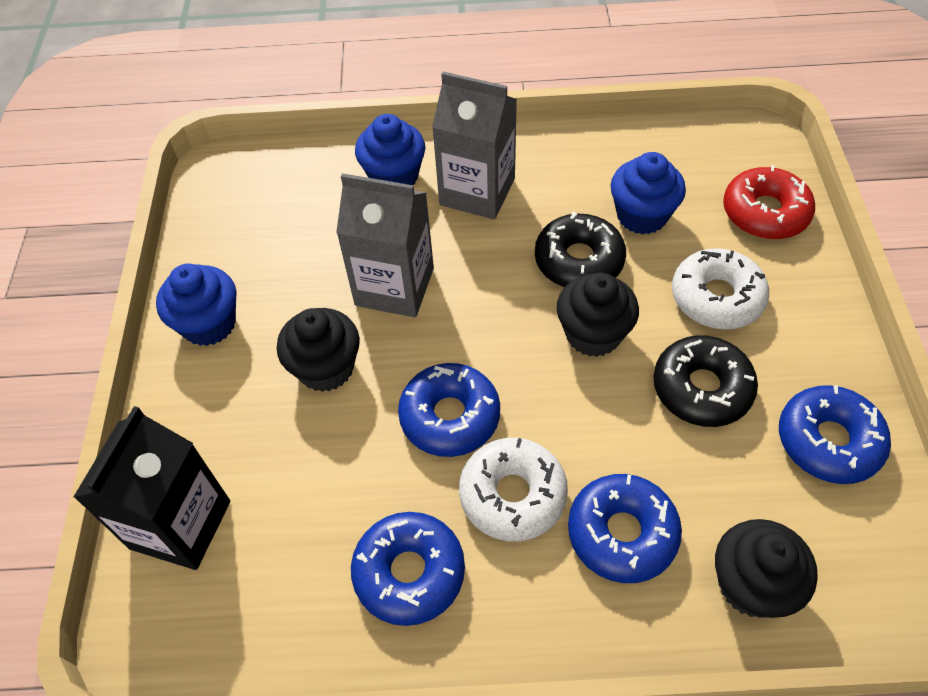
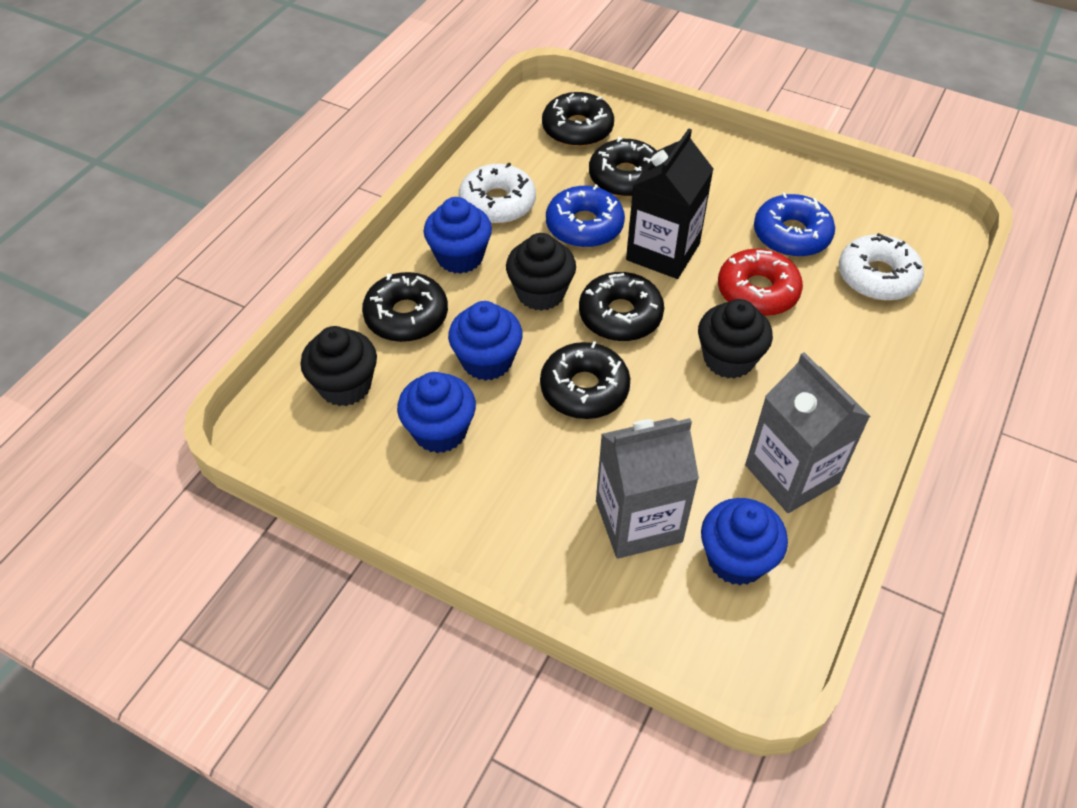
black donut: 2 -> 5
blue cupcake: 3 -> 4
blue donut: 4 -> 2

